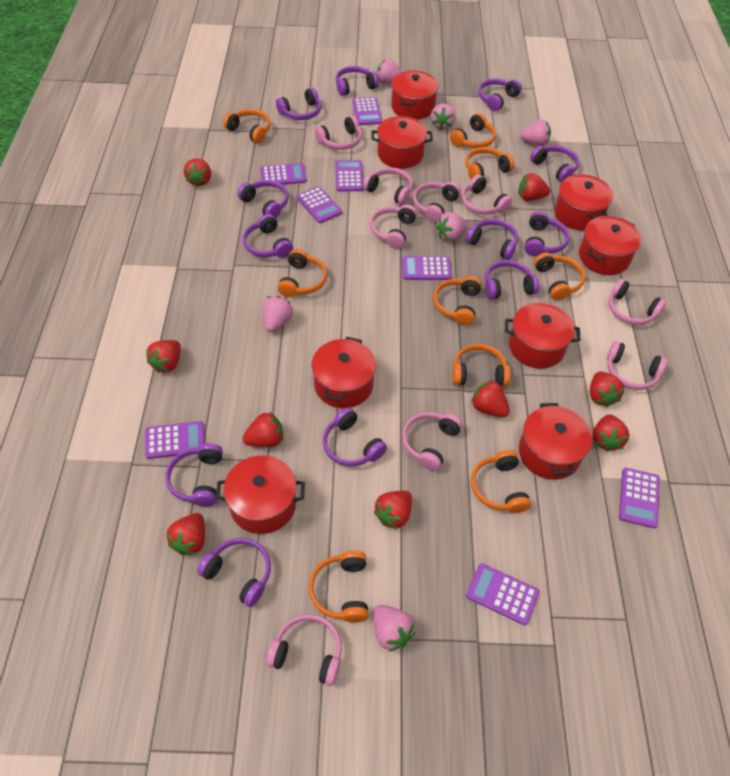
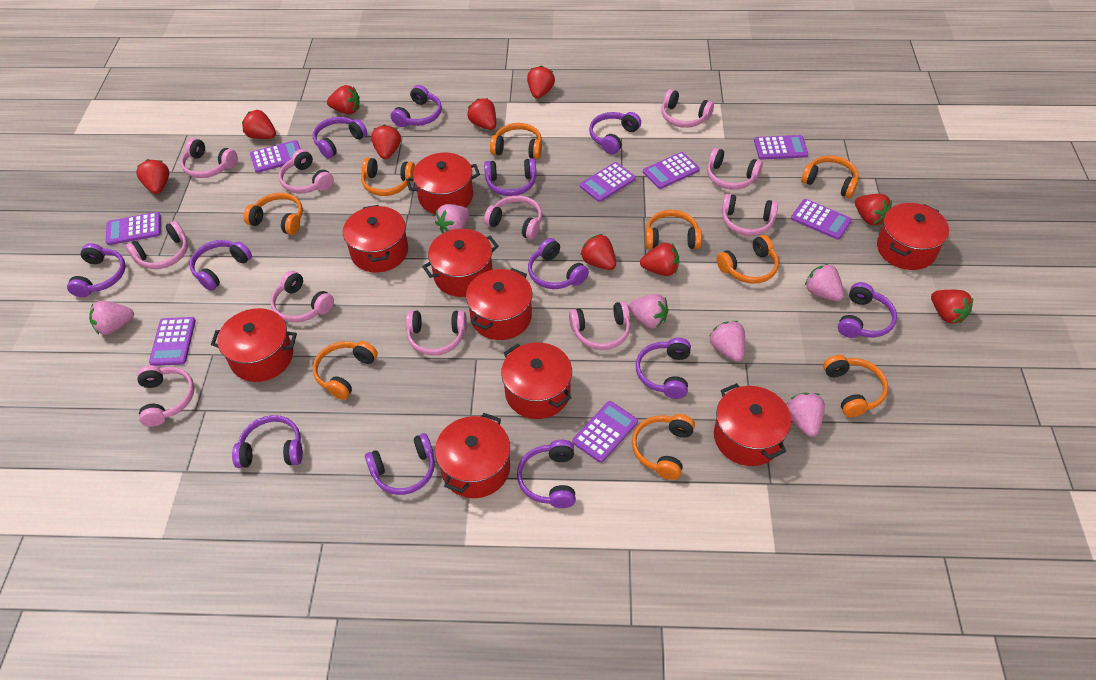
pink headphones: 9 -> 11
red pot: 8 -> 9
red strawberry: 9 -> 10

